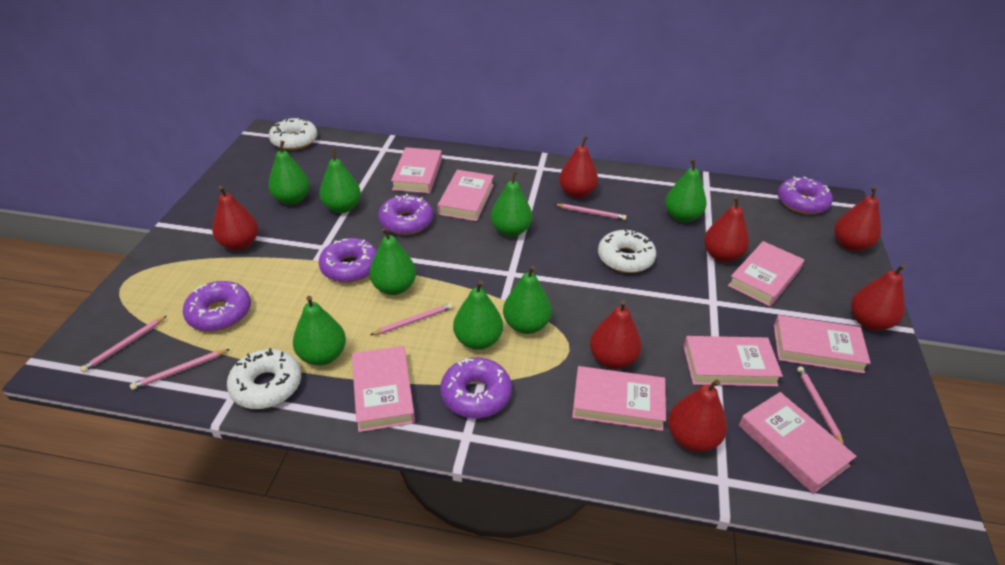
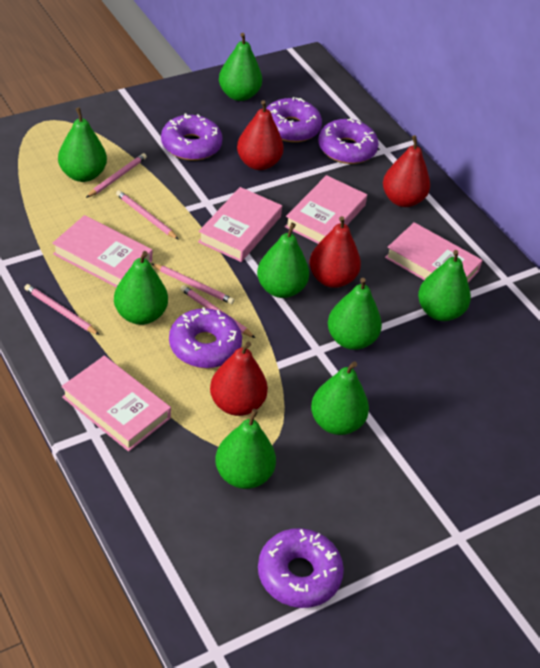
pink book: 8 -> 5
red pear: 7 -> 4
white donut: 3 -> 0

